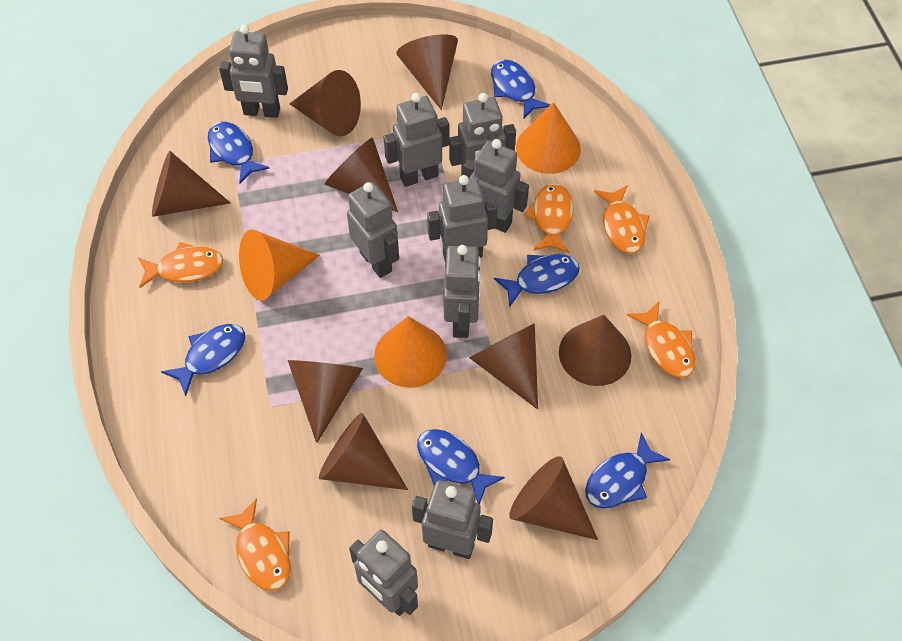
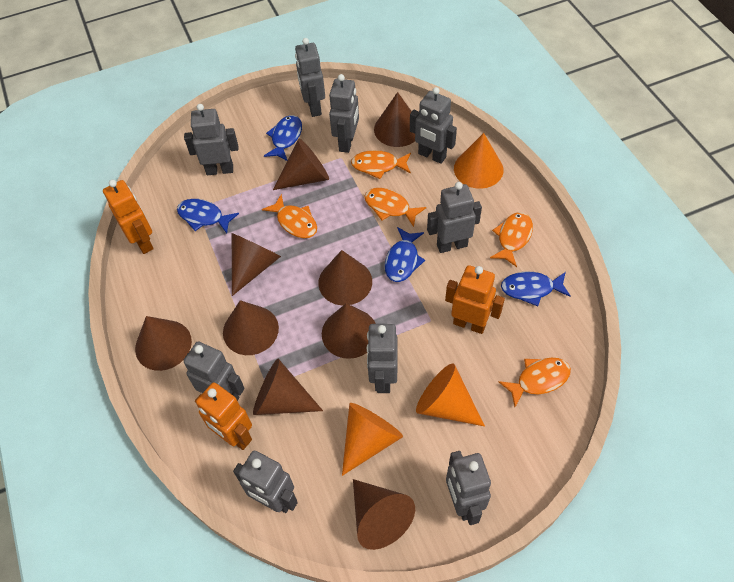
blue fish: 6 -> 4
orange robot: 0 -> 3

